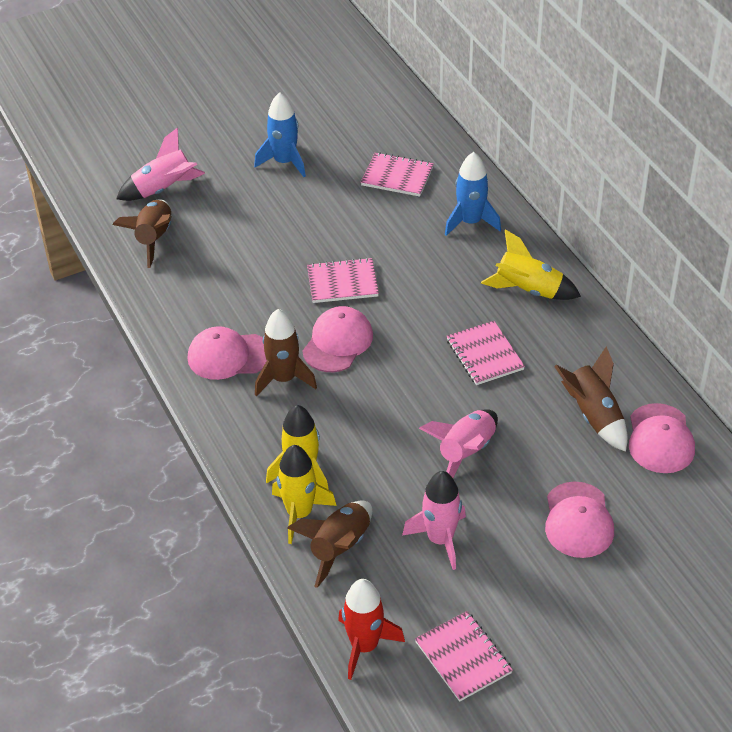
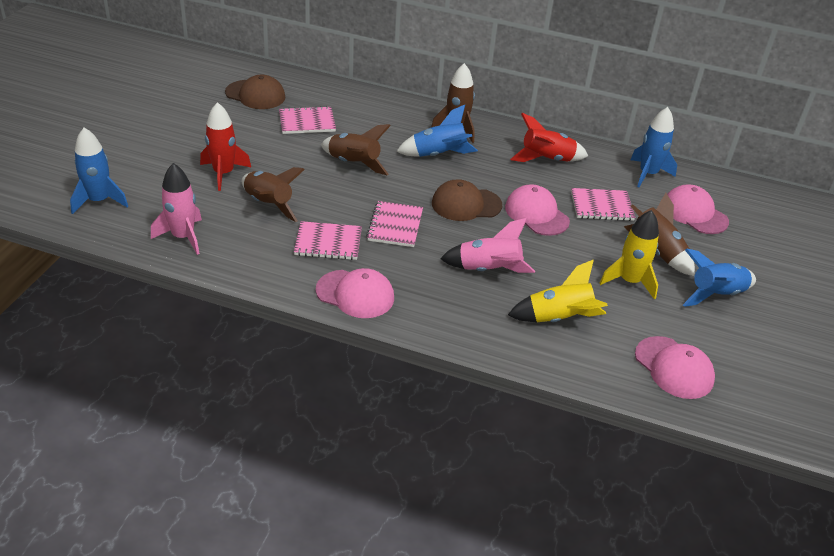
blue rocket: 2 -> 4
brown cap: 0 -> 2
pink rocket: 3 -> 2
red rocket: 1 -> 2
yellow rocket: 3 -> 2

